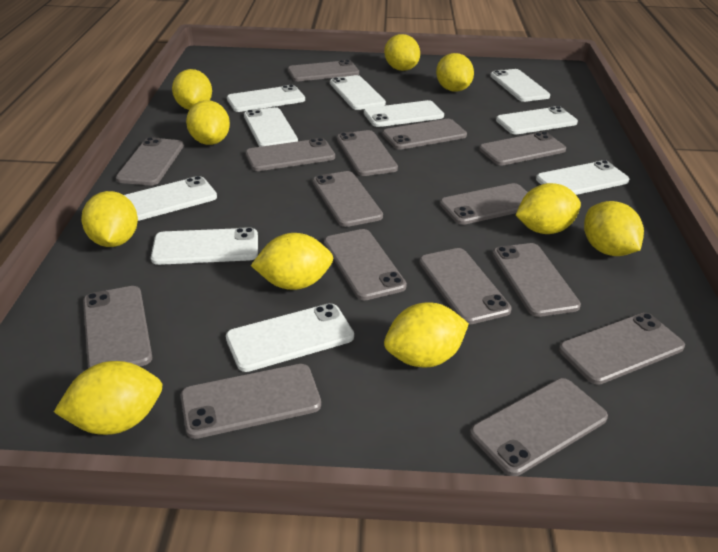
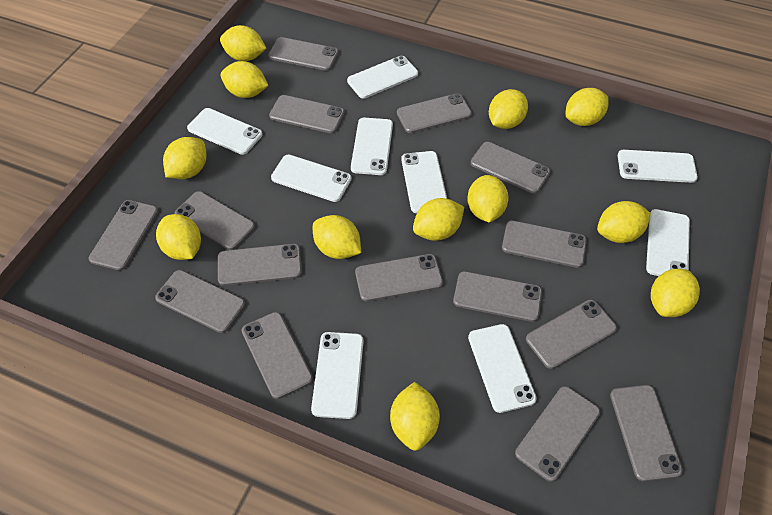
white phone: 10 -> 9
yellow lemon: 10 -> 12

